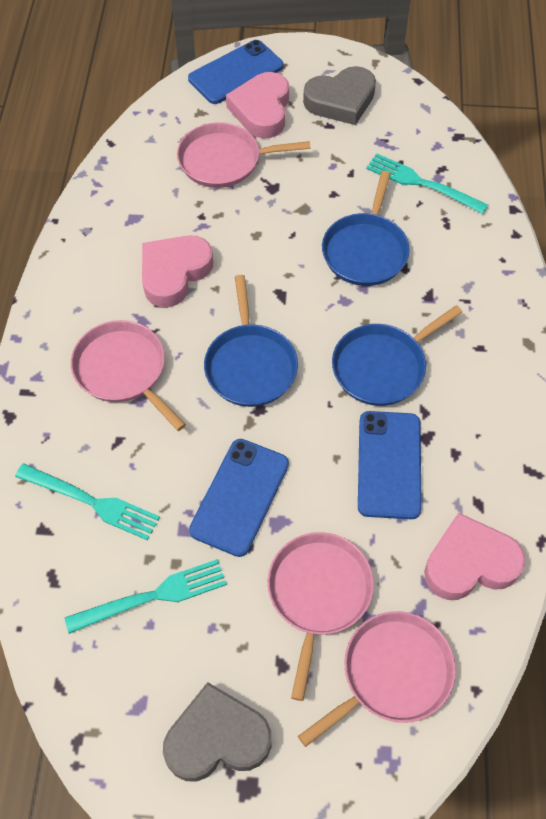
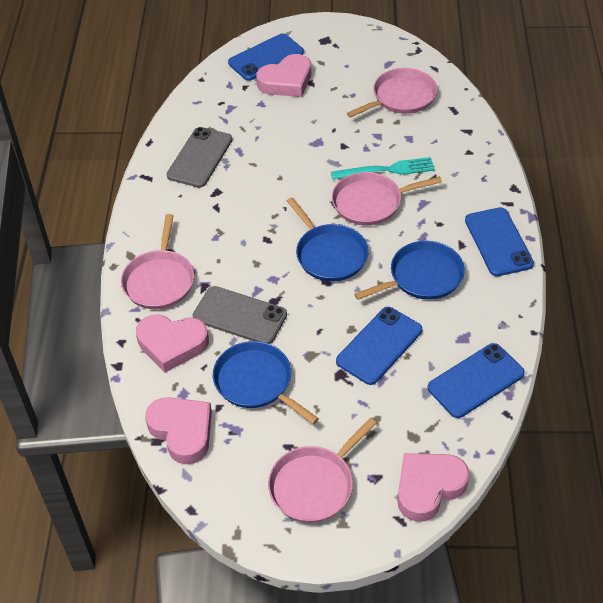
blue phone: 3 -> 4
grey heart: 2 -> 0
grey phone: 0 -> 2
pink heart: 3 -> 4
turquoise fork: 3 -> 1

